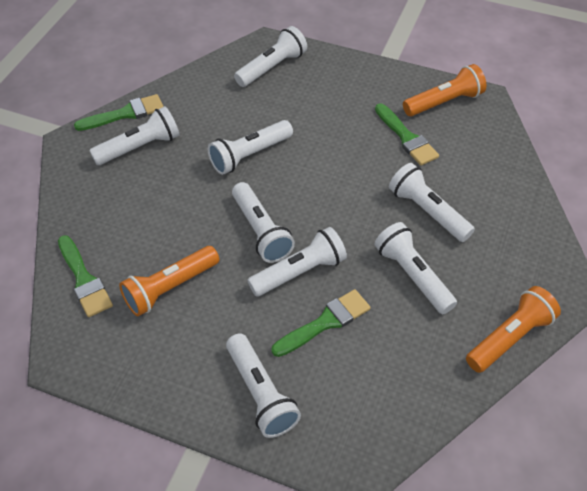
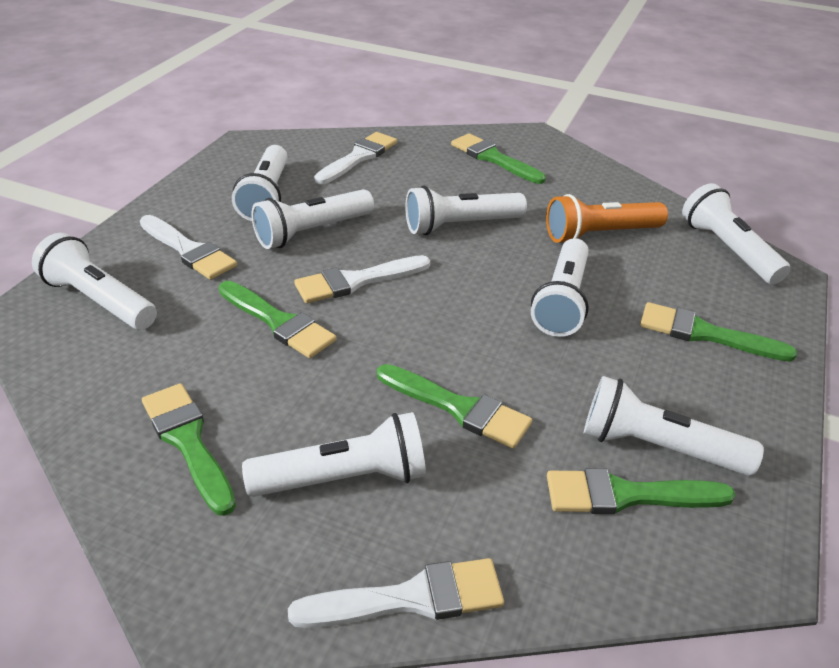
green brush: 4 -> 6
orange flashlight: 3 -> 1
white brush: 0 -> 4

